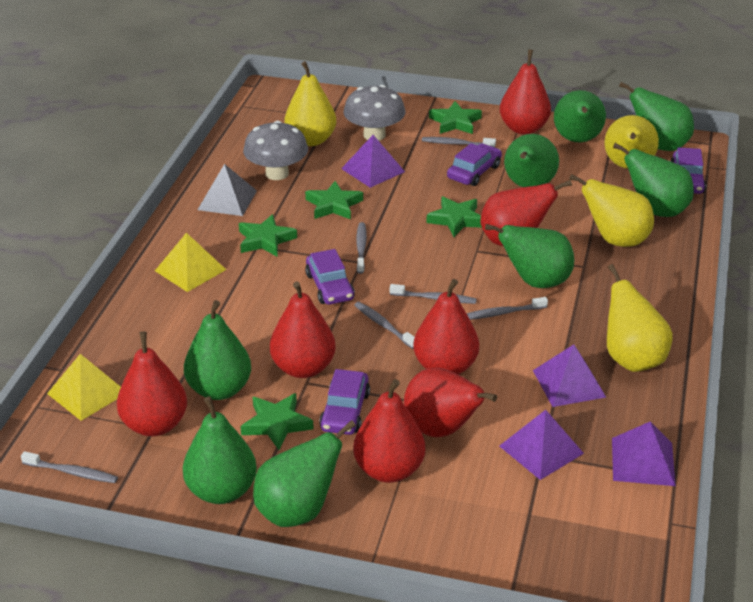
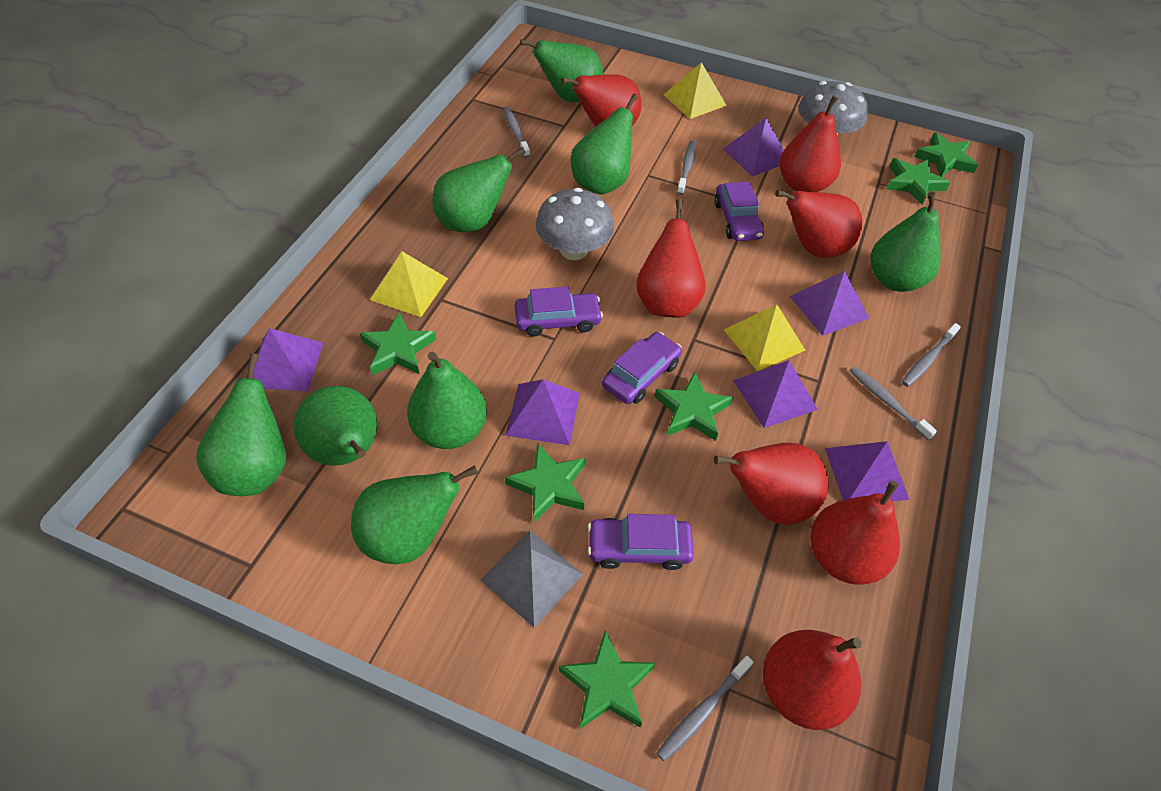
green star: 5 -> 6
grey toothbrush: 6 -> 5
purple pyramid: 4 -> 6
yellow pear: 4 -> 0
yellow pyramid: 2 -> 3

